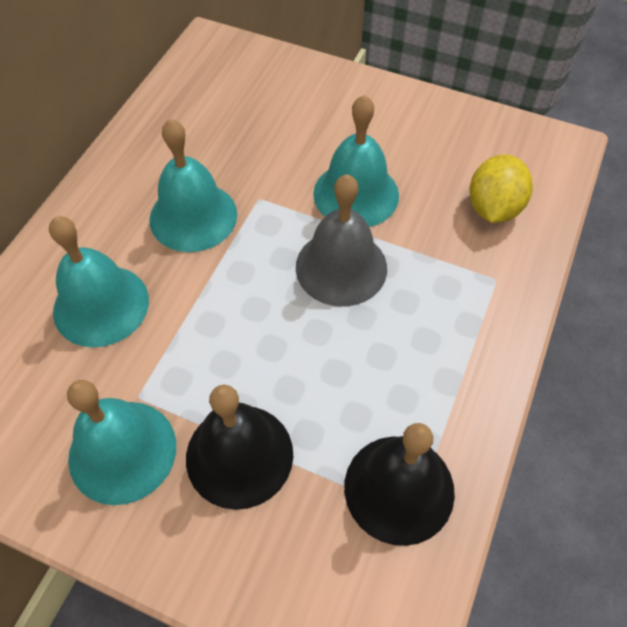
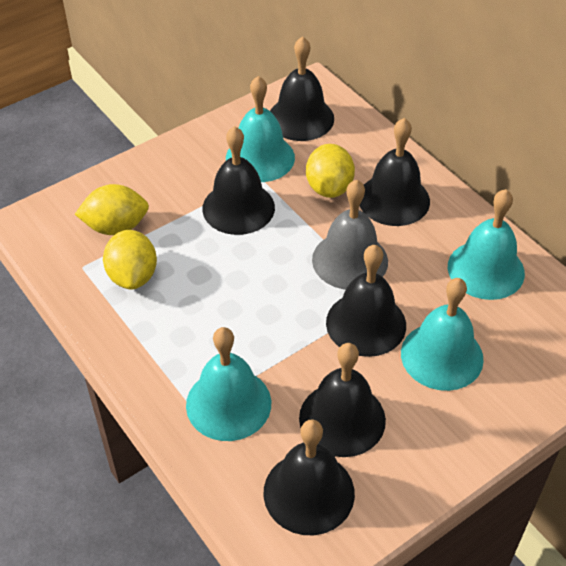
black bell: 2 -> 6
yellow lemon: 1 -> 3

